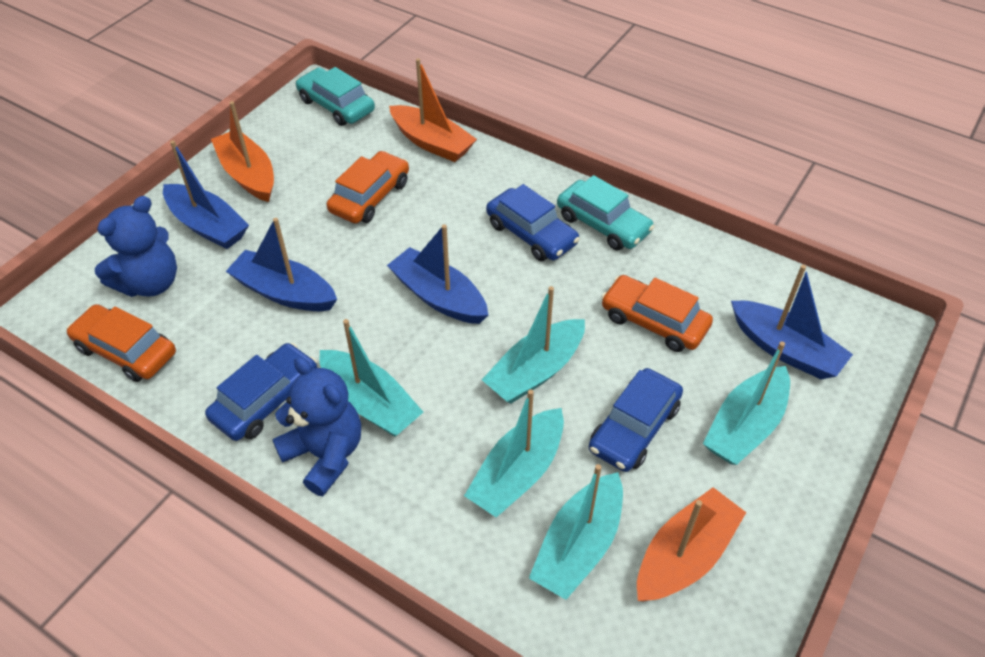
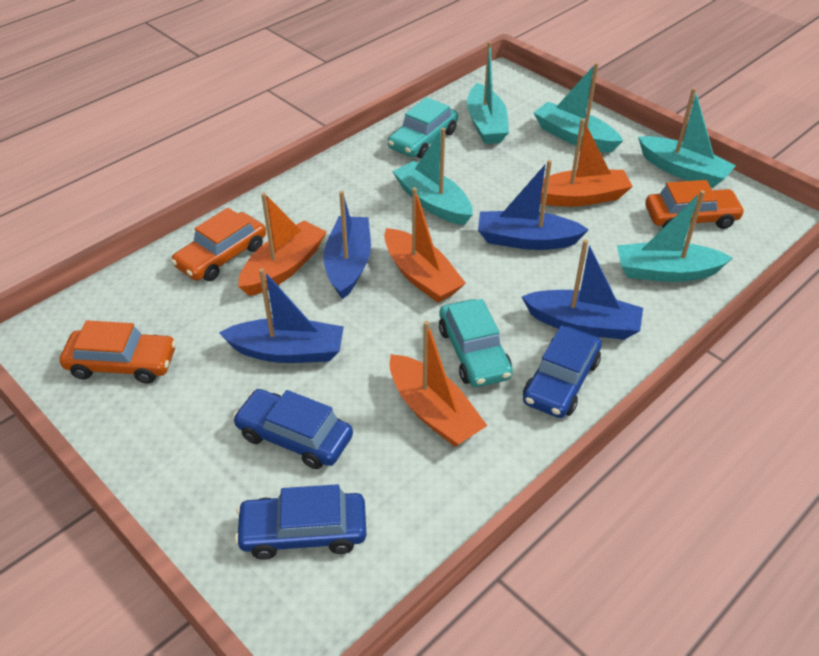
blue teddy bear: 2 -> 0
orange boat: 3 -> 4

